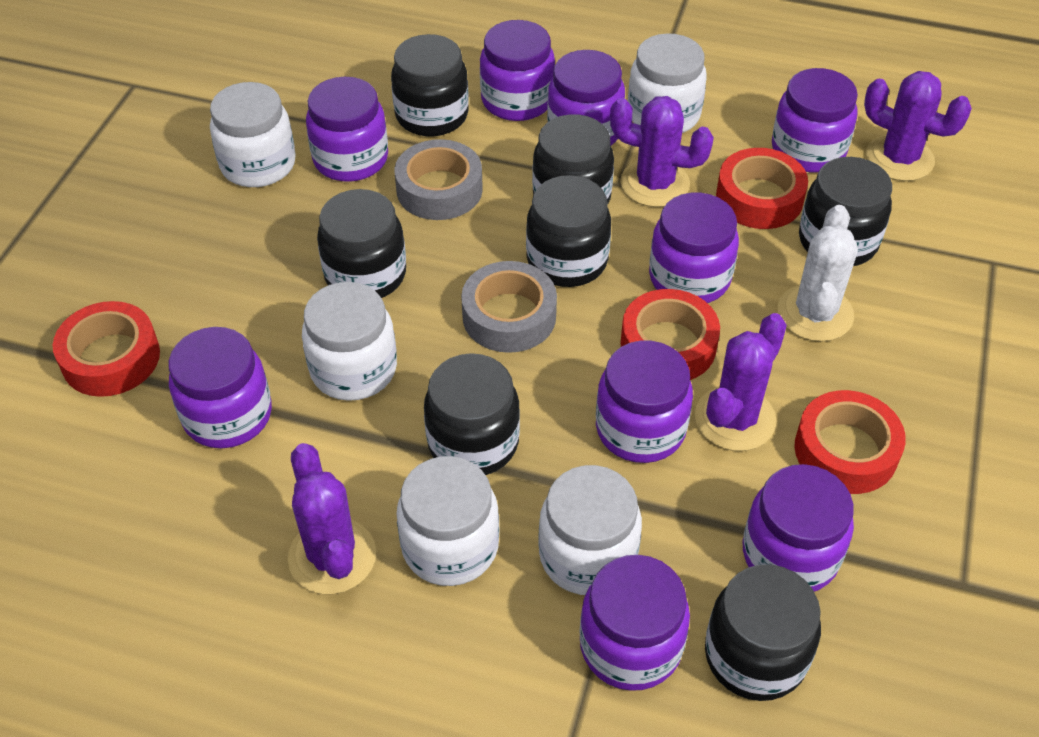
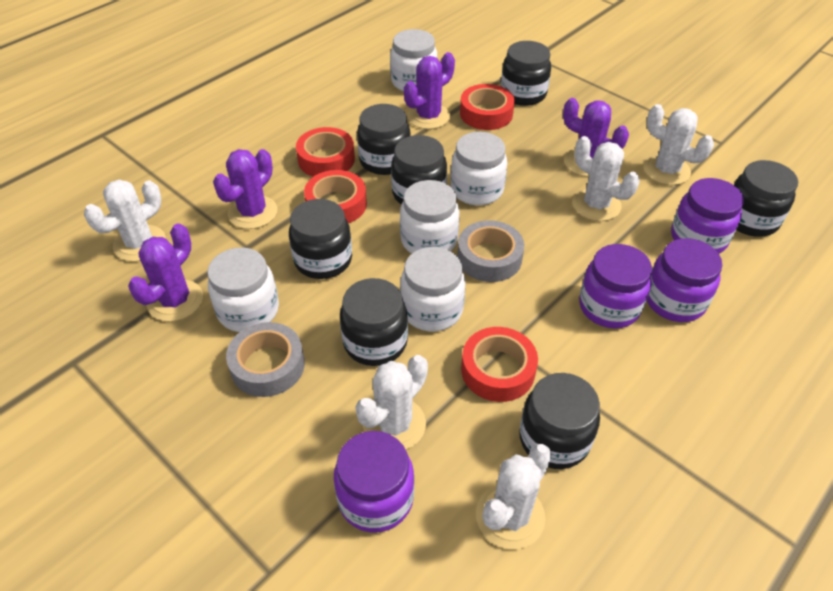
purple jar: 9 -> 4
white cactus: 1 -> 5

